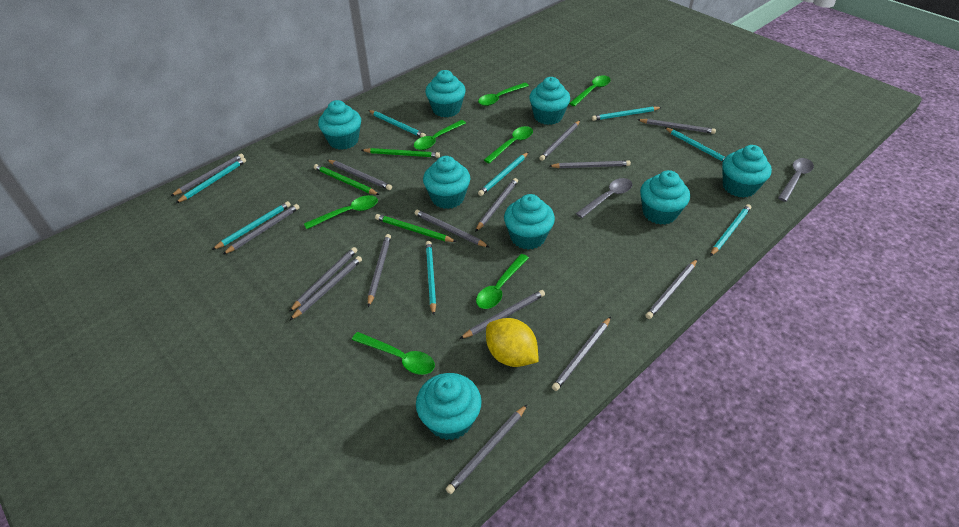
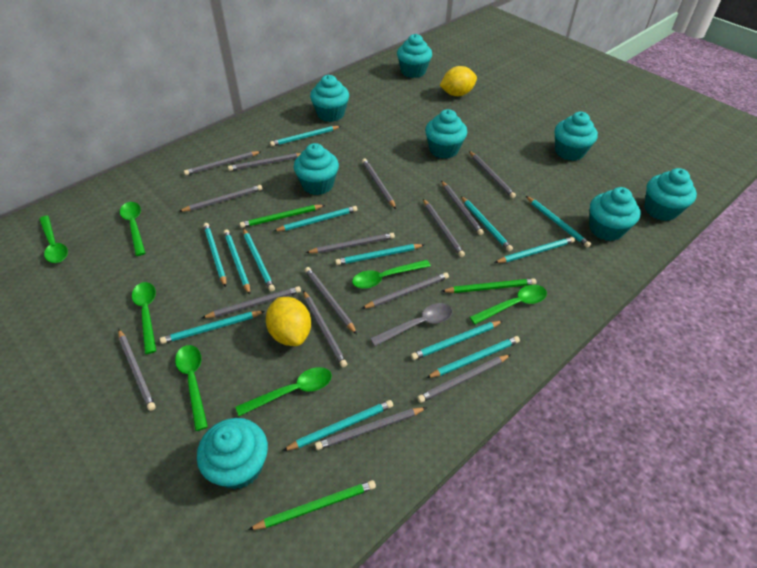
grey spoon: 2 -> 1
turquoise pencil: 8 -> 13
yellow lemon: 1 -> 2

